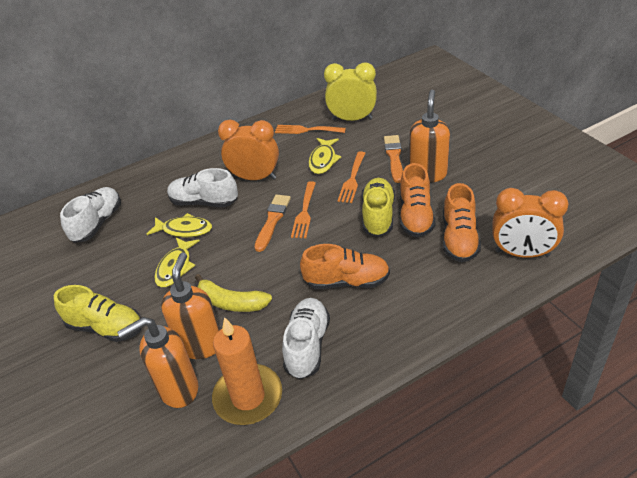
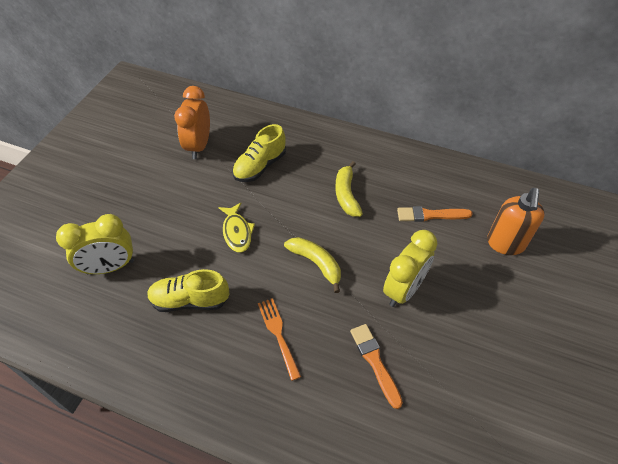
orange candle: 1 -> 0
orange clock: 2 -> 1
orange fork: 3 -> 1
orange shoe: 3 -> 0
orange soap dispenser: 3 -> 1
white shoe: 3 -> 0
yellow banana: 1 -> 2
yellow clock: 1 -> 2
yellow fish: 3 -> 1

